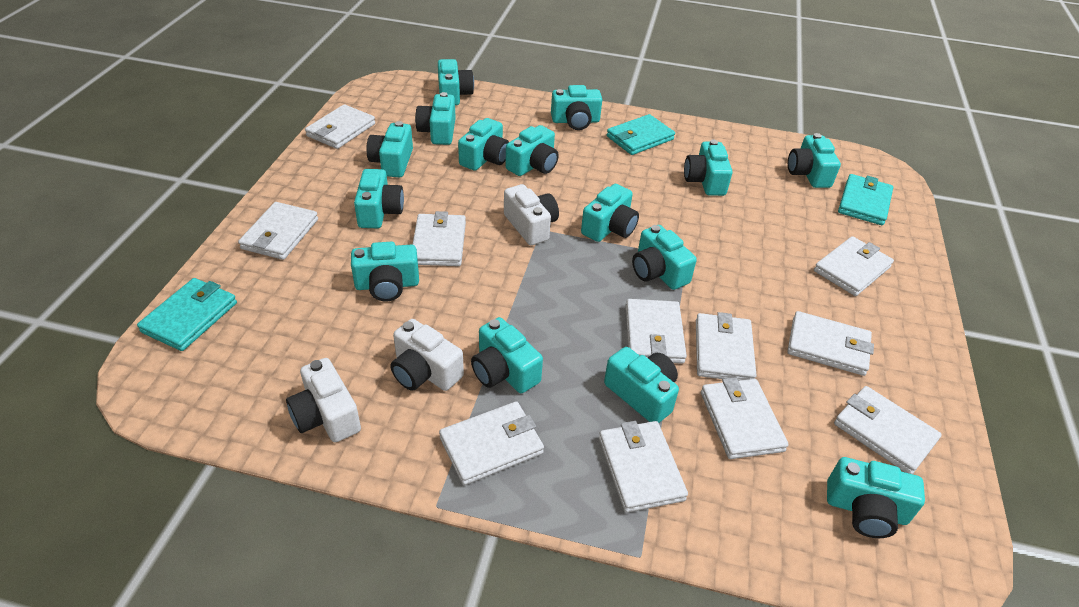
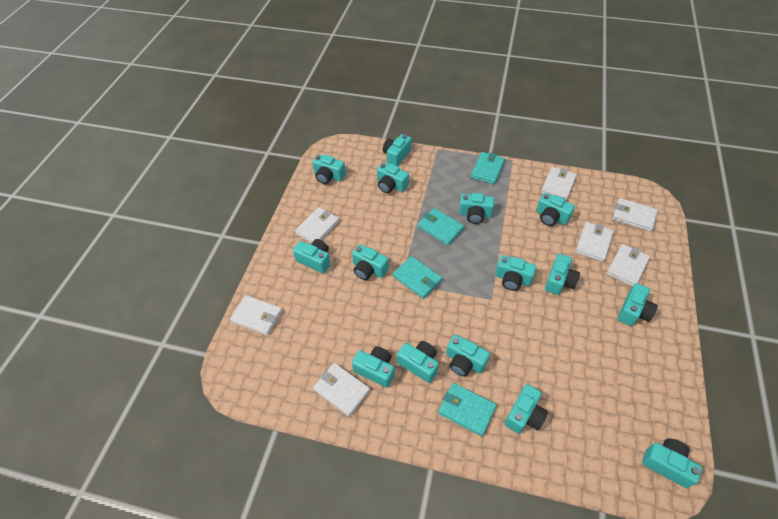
turquoise wallet: 3 -> 4
white camera: 3 -> 0
white wallet: 11 -> 7

